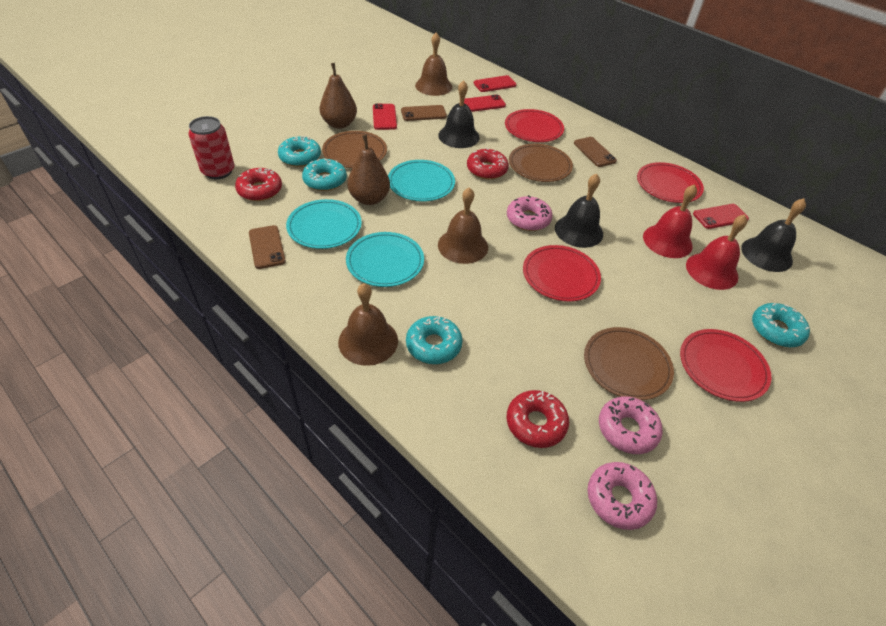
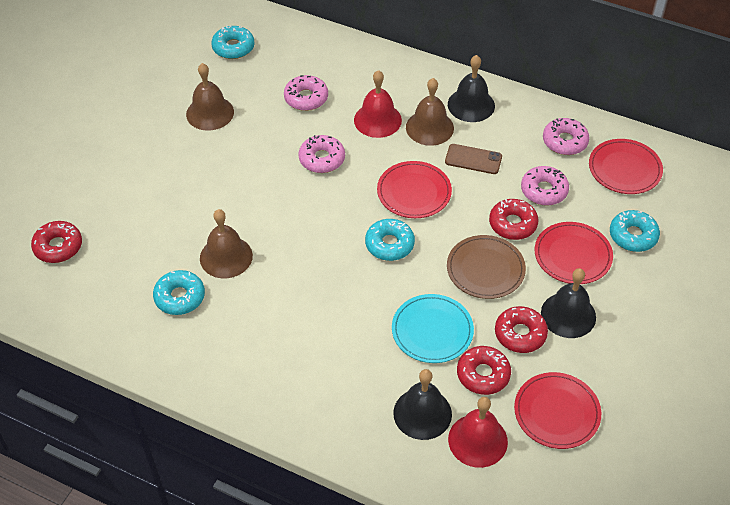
brown pear: 2 -> 0
brown phone: 3 -> 1
brown plate: 3 -> 1
pink donut: 3 -> 4
red can: 1 -> 0
red donut: 3 -> 4
red phone: 4 -> 0
turquoise plate: 3 -> 1

